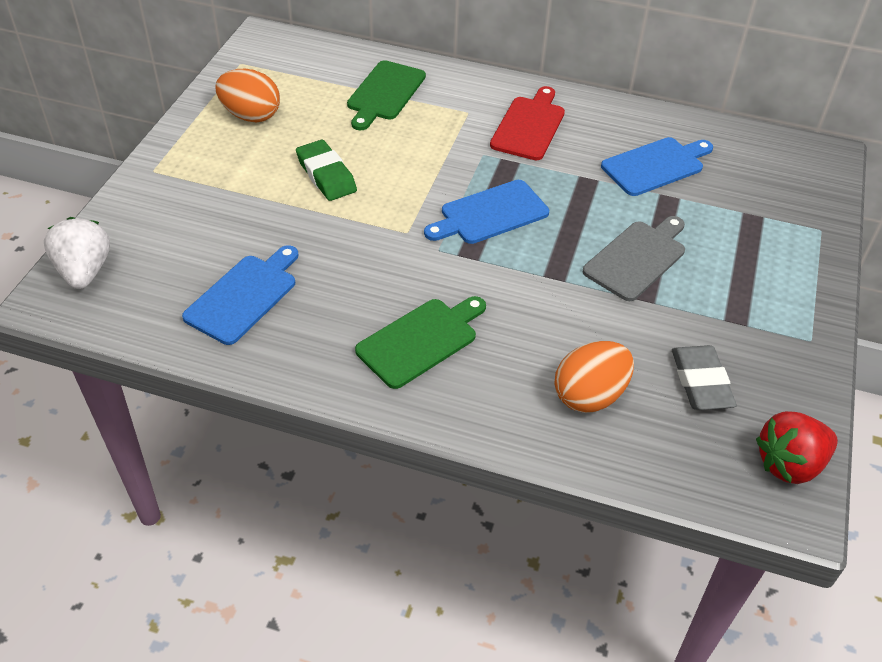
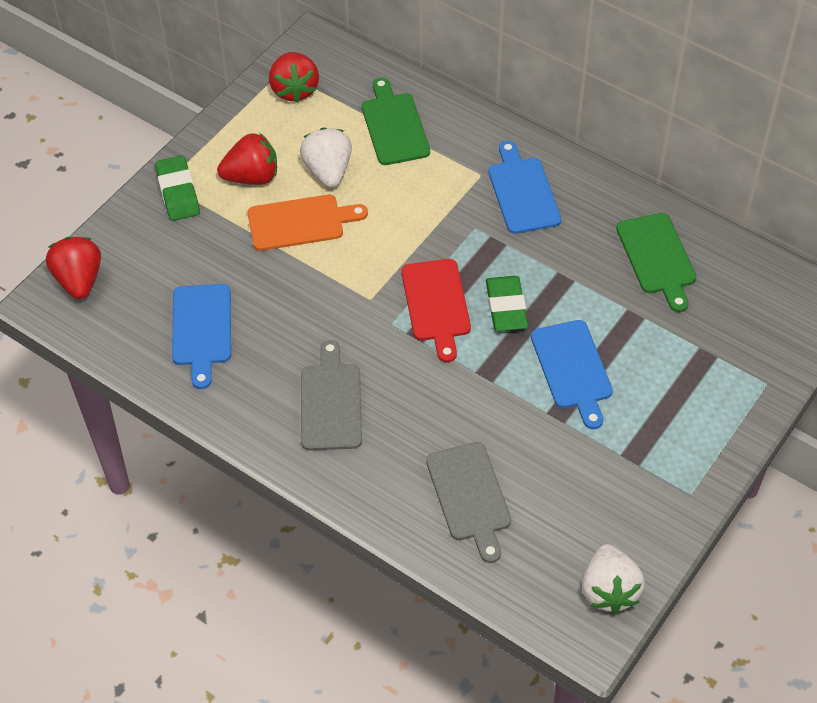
green eraser: 1 -> 2
grey cutting board: 1 -> 2
grey eraser: 1 -> 0
orange cutting board: 0 -> 1
orange egg: 2 -> 0
red strawberry: 1 -> 3
white strawberry: 1 -> 2

